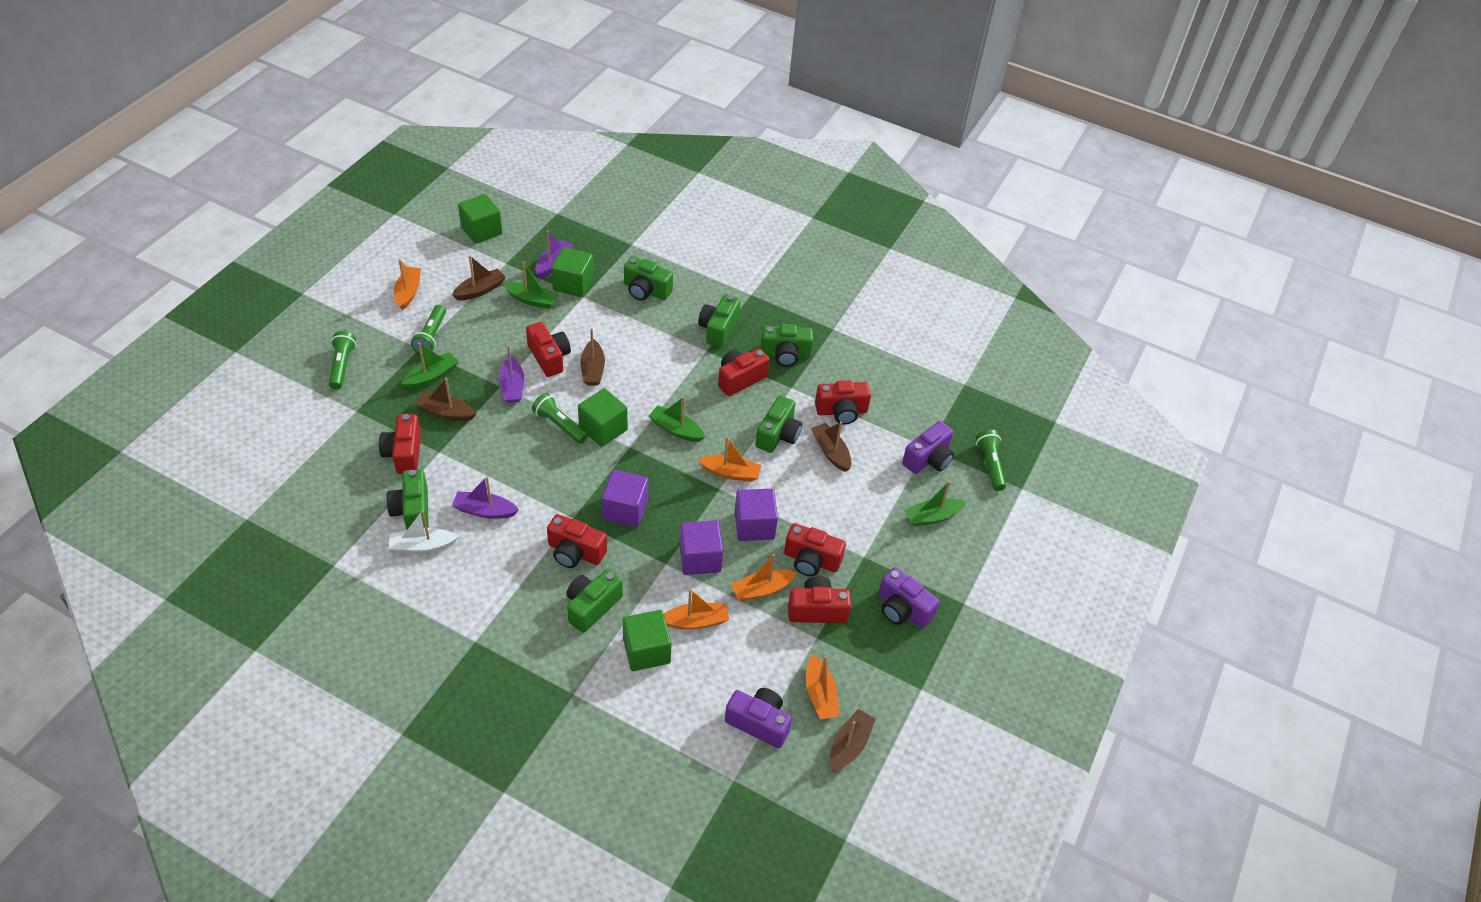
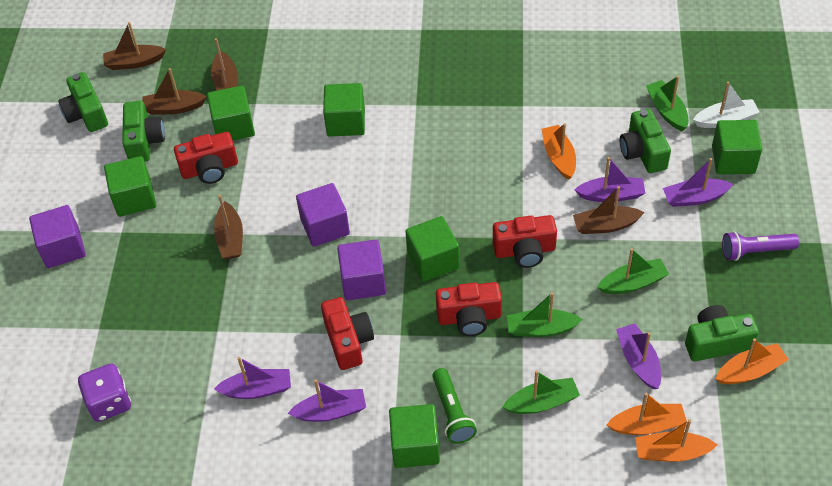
green camera: 6 -> 4
green cube: 4 -> 6
green flashlight: 4 -> 1
orange boat: 5 -> 4
purple boat: 3 -> 5
purple camera: 3 -> 0
purple dice: 0 -> 1
purple flashlight: 0 -> 1
red camera: 7 -> 4

